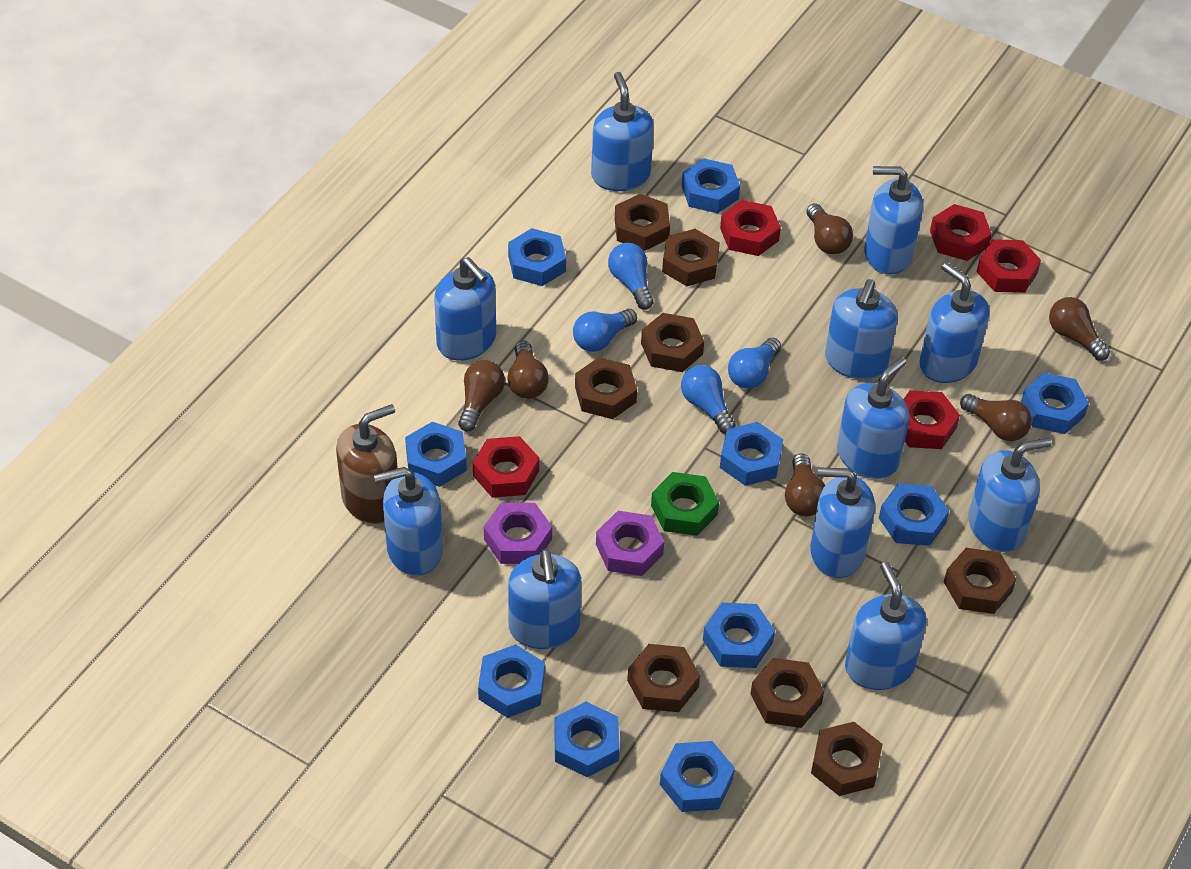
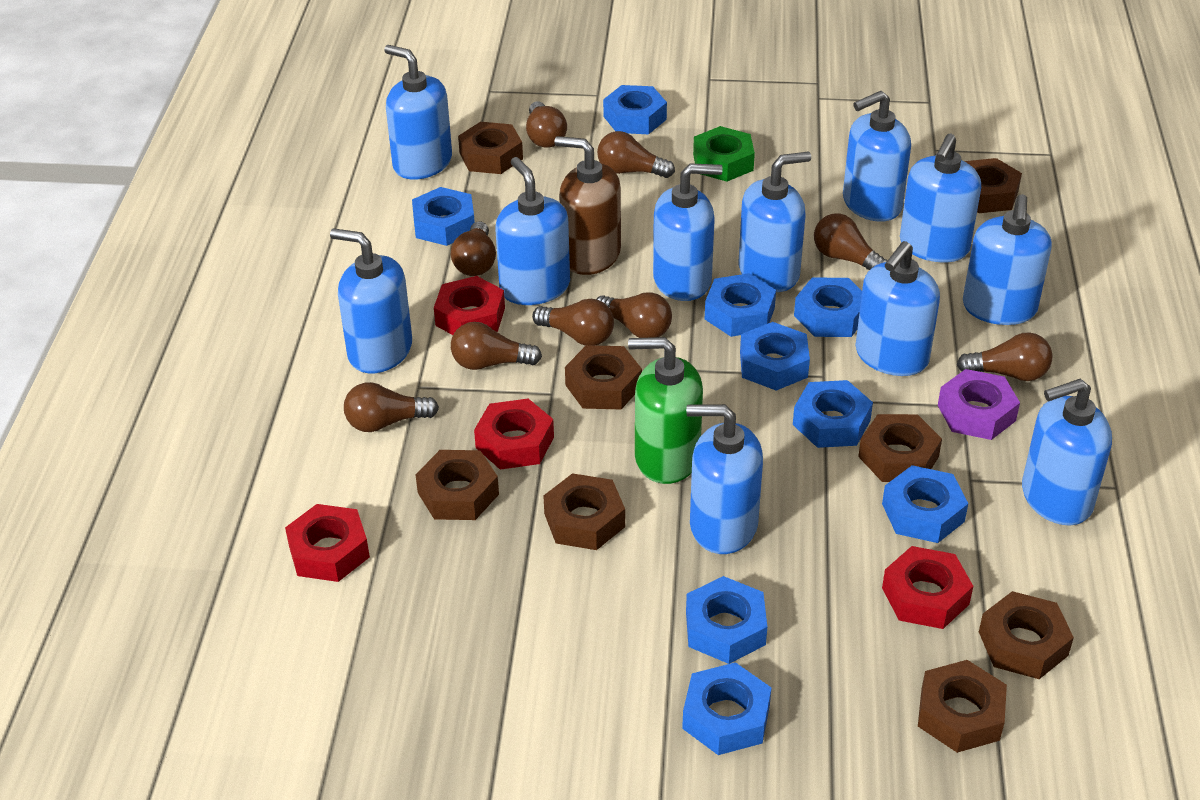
blue light bulb: 4 -> 0
blue nut: 10 -> 9
brown light bulb: 6 -> 9
green soap dispenser: 0 -> 1
purple nut: 2 -> 1
red nut: 5 -> 4

